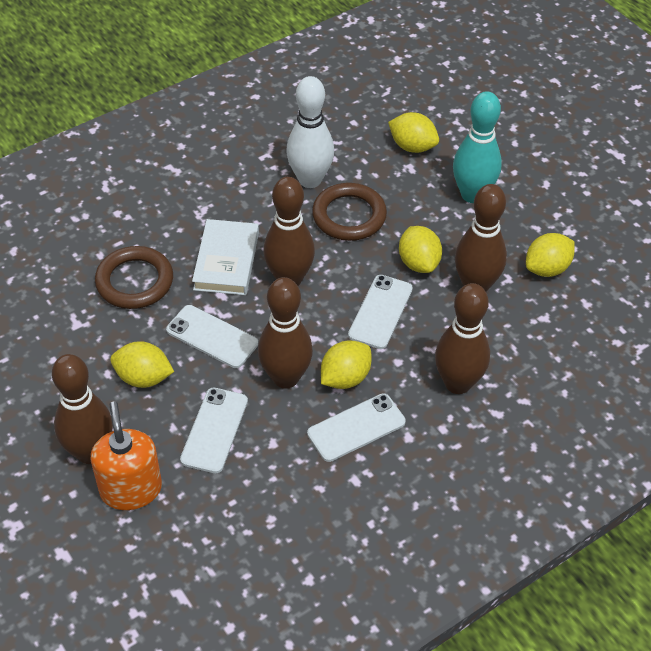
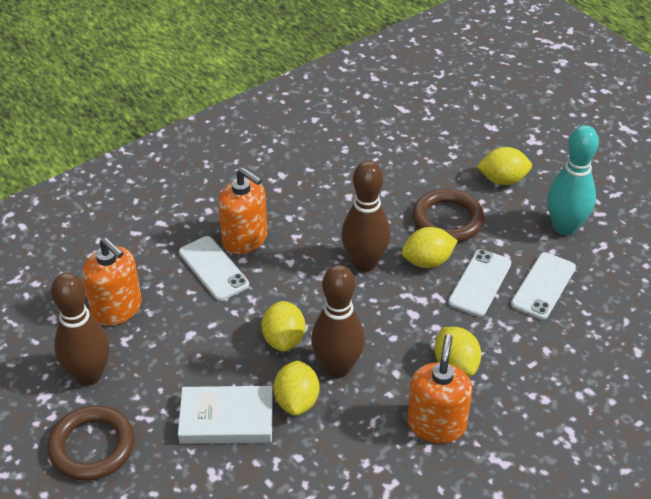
brown bowling pin: 5 -> 3
orange soap dispenser: 1 -> 3
white bowling pin: 1 -> 0
white phone: 4 -> 3

